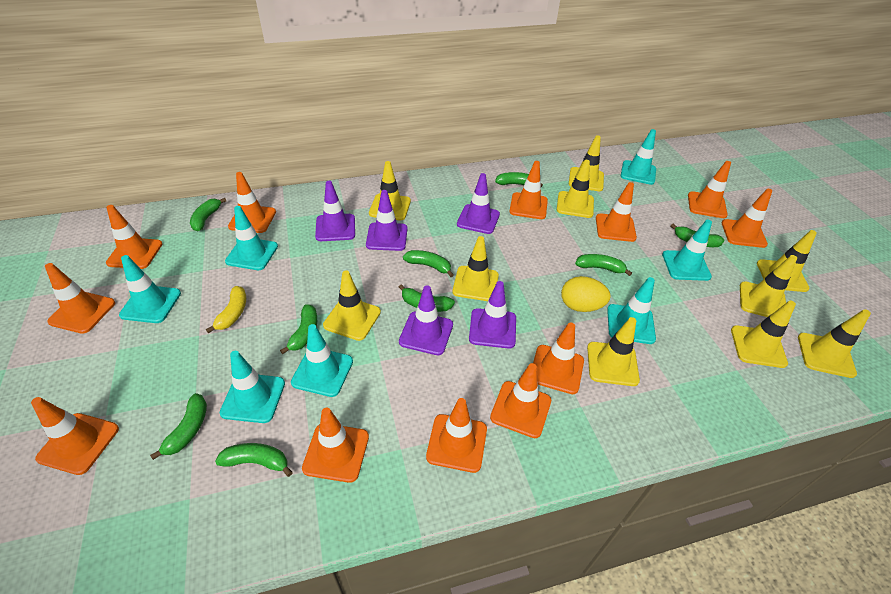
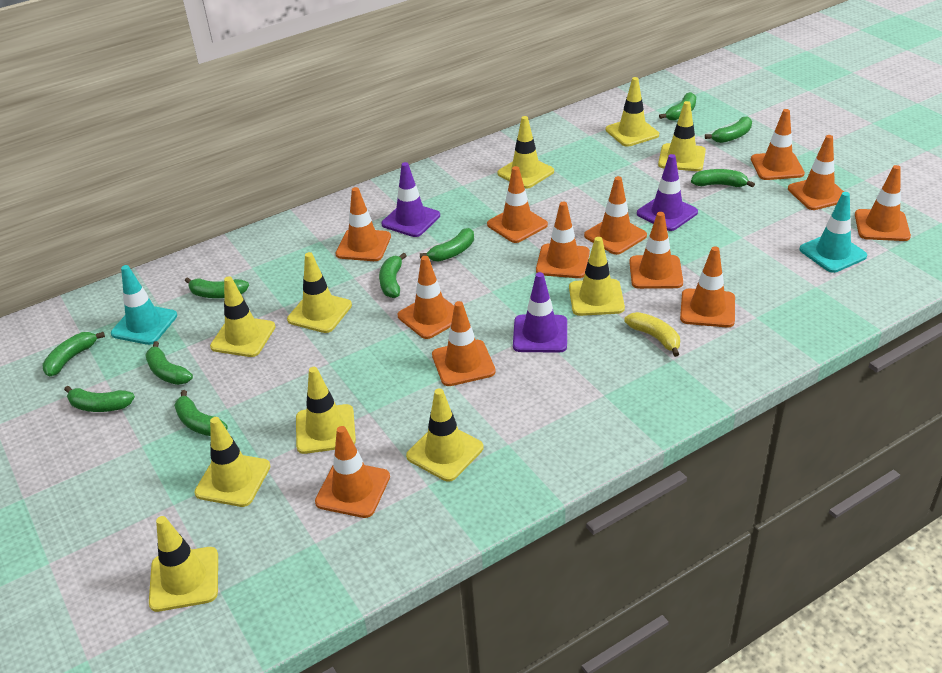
green banana: 9 -> 10
purple traffic cone: 5 -> 3
turquoise traffic cone: 7 -> 2
yellow egg: 1 -> 0

